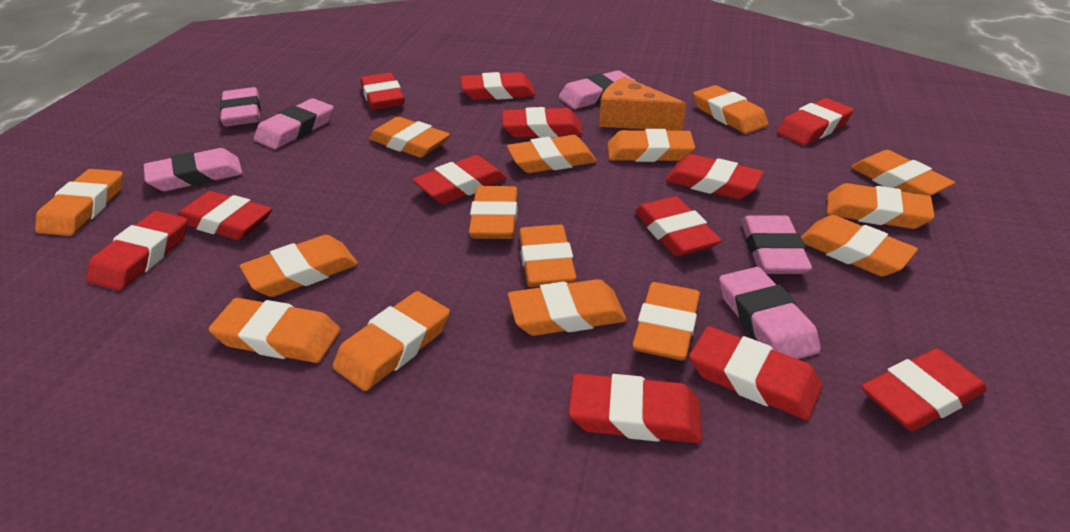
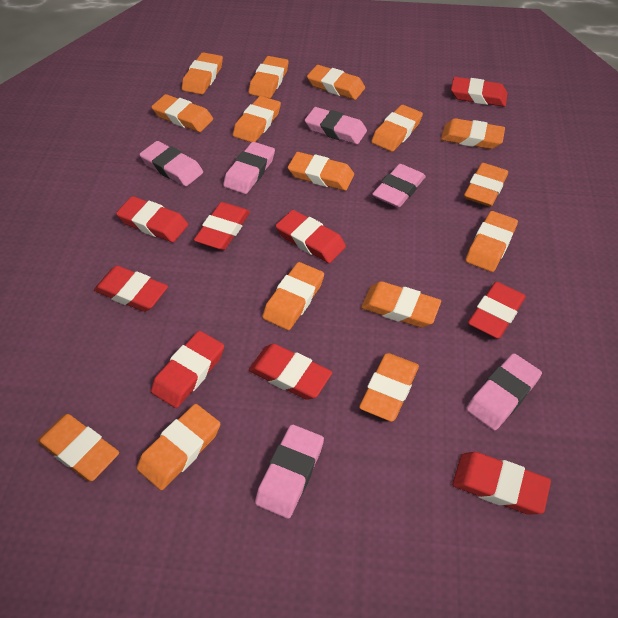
orange cheese: 1 -> 0
red eraser: 12 -> 9

